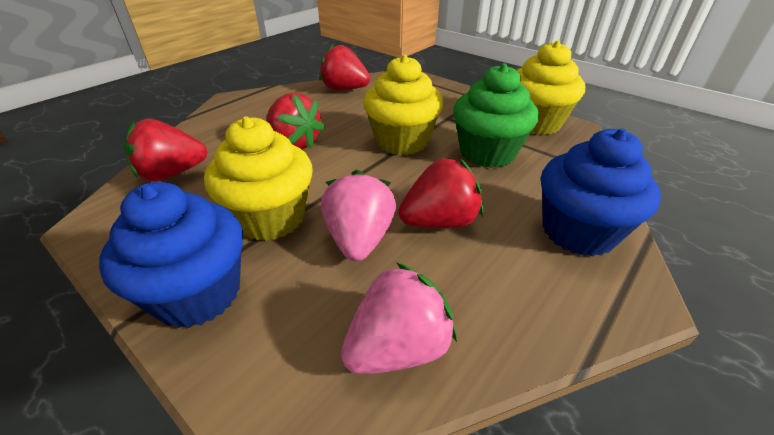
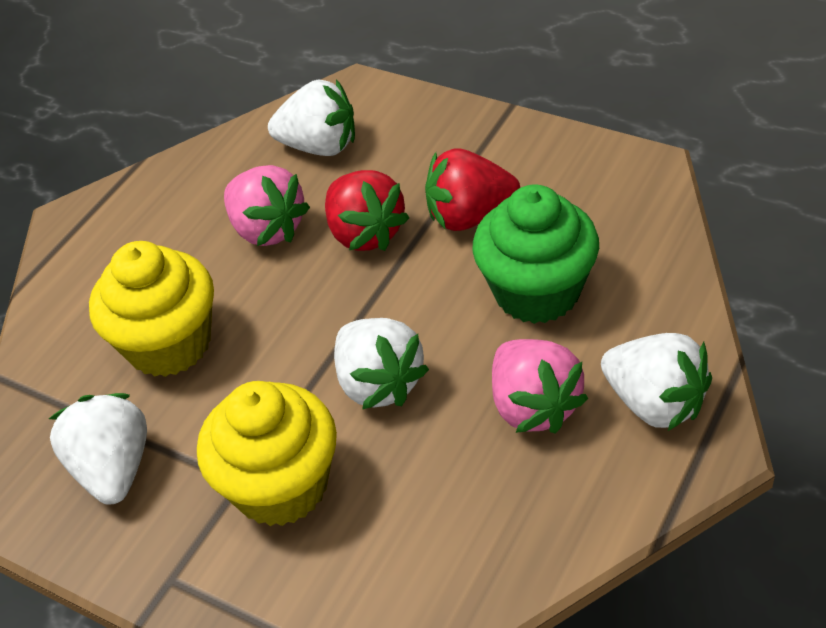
blue cupcake: 2 -> 0
red strawberry: 4 -> 2
white strawberry: 0 -> 4
yellow cupcake: 3 -> 2

